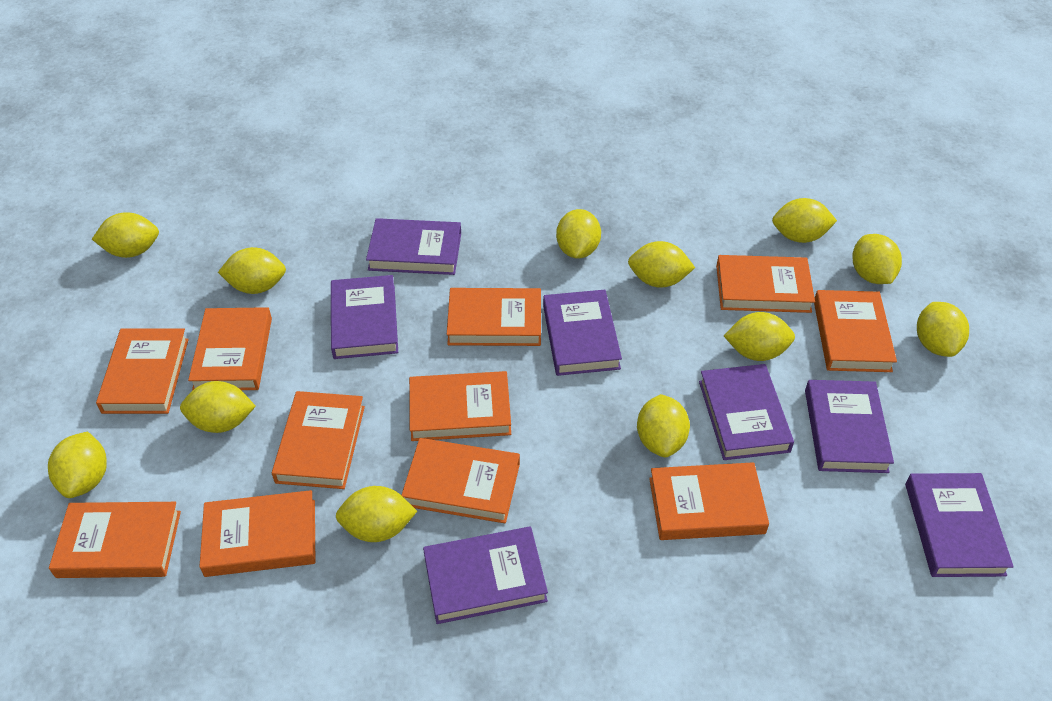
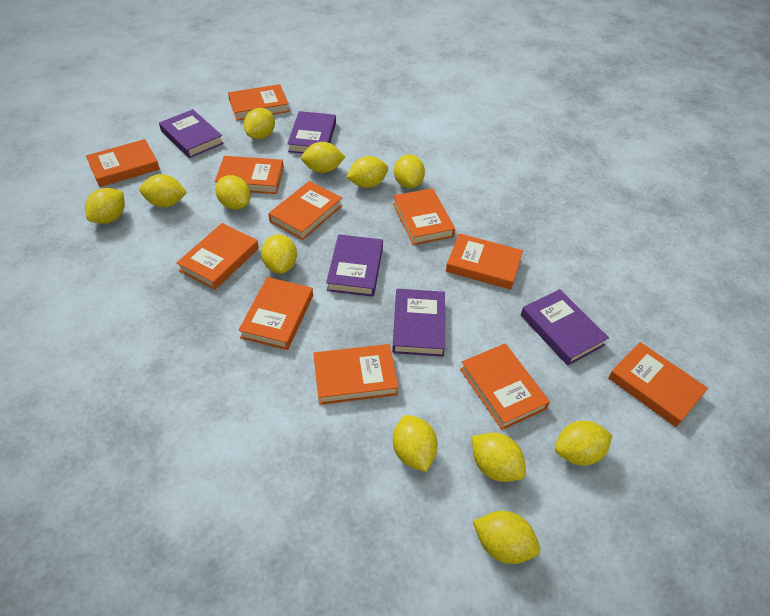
purple book: 7 -> 5

